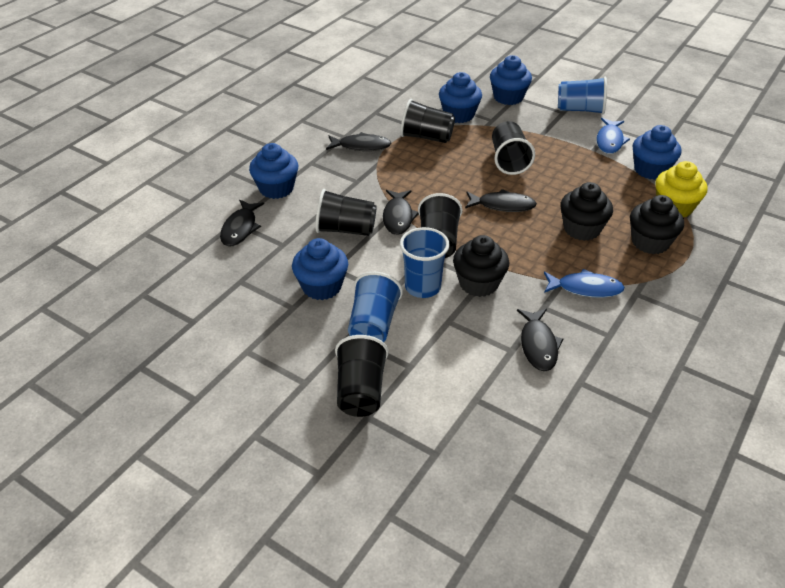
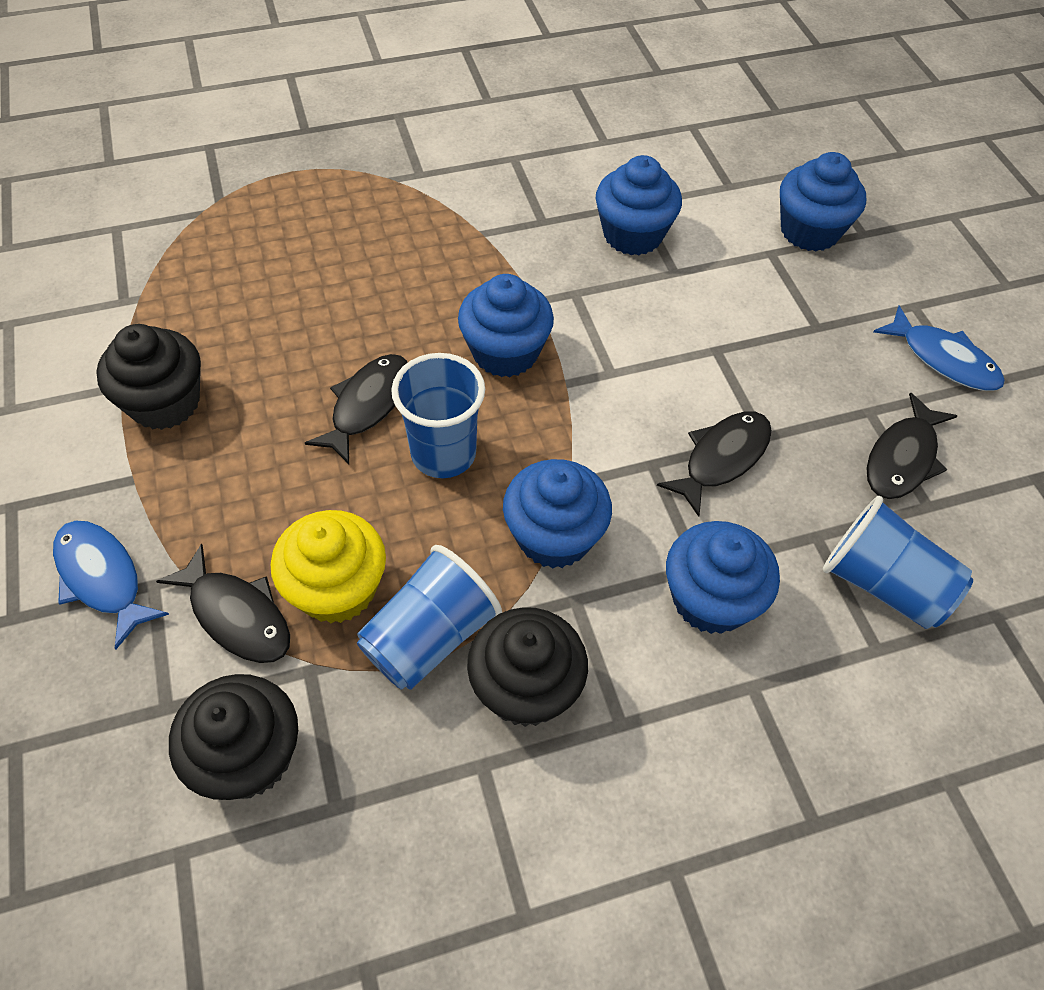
black cup: 5 -> 0
black fish: 5 -> 4

